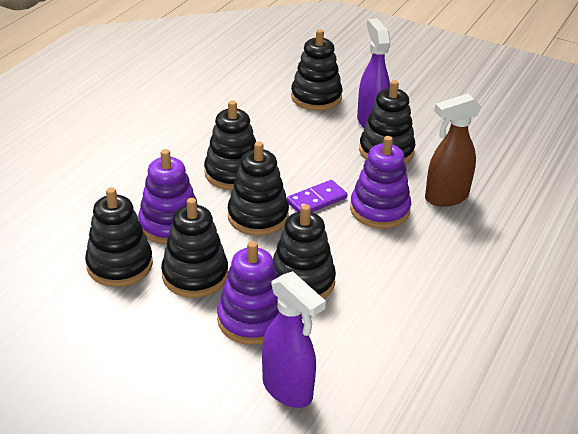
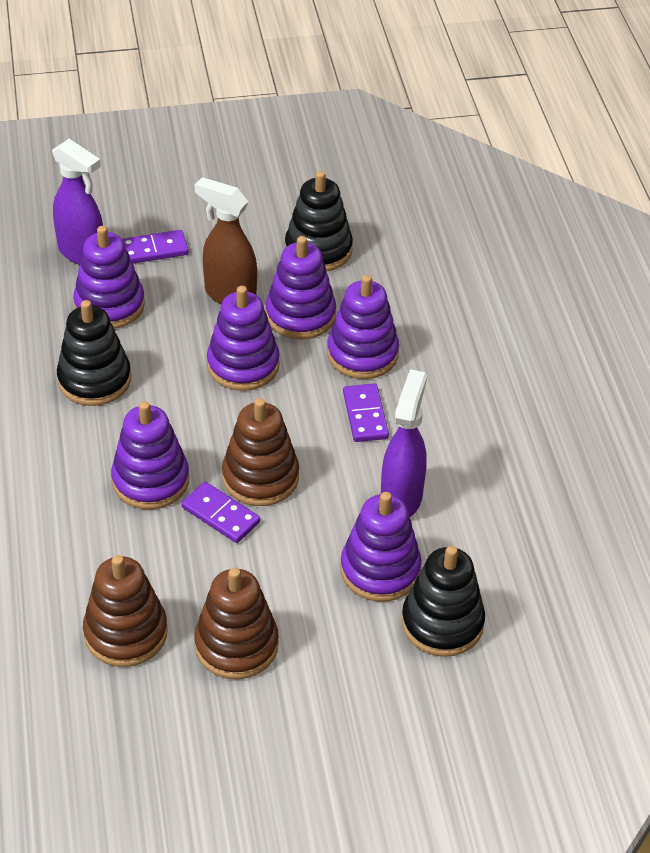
black stacking toy: 7 -> 3
brown stacking toy: 0 -> 3
purple domino: 1 -> 3
purple stacking toy: 3 -> 6

